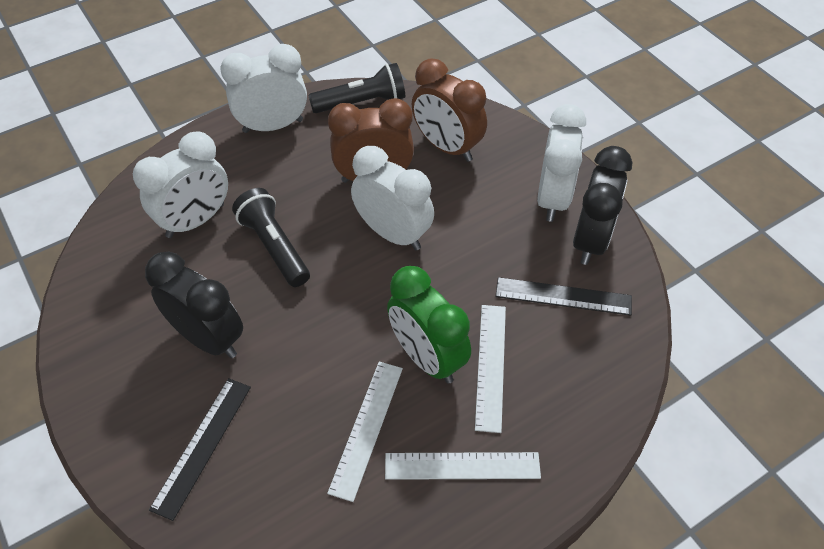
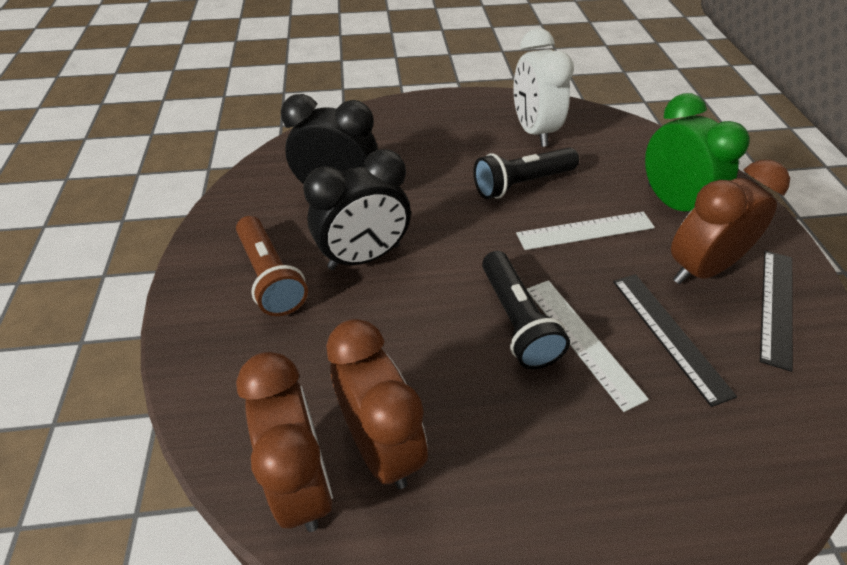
brown clock: 2 -> 3
brown flashlight: 0 -> 1
white clock: 4 -> 1
white ruler: 3 -> 2

